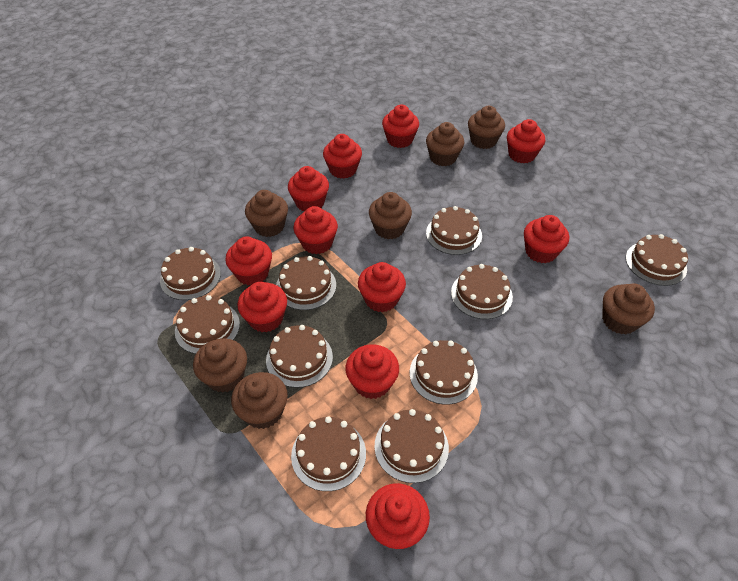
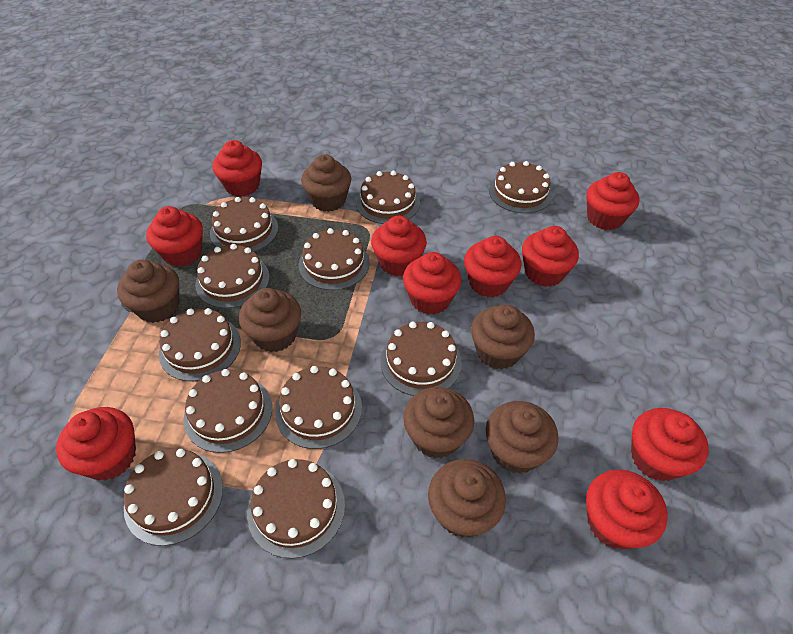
brown cake: 10 -> 11
red cupcake: 11 -> 10

